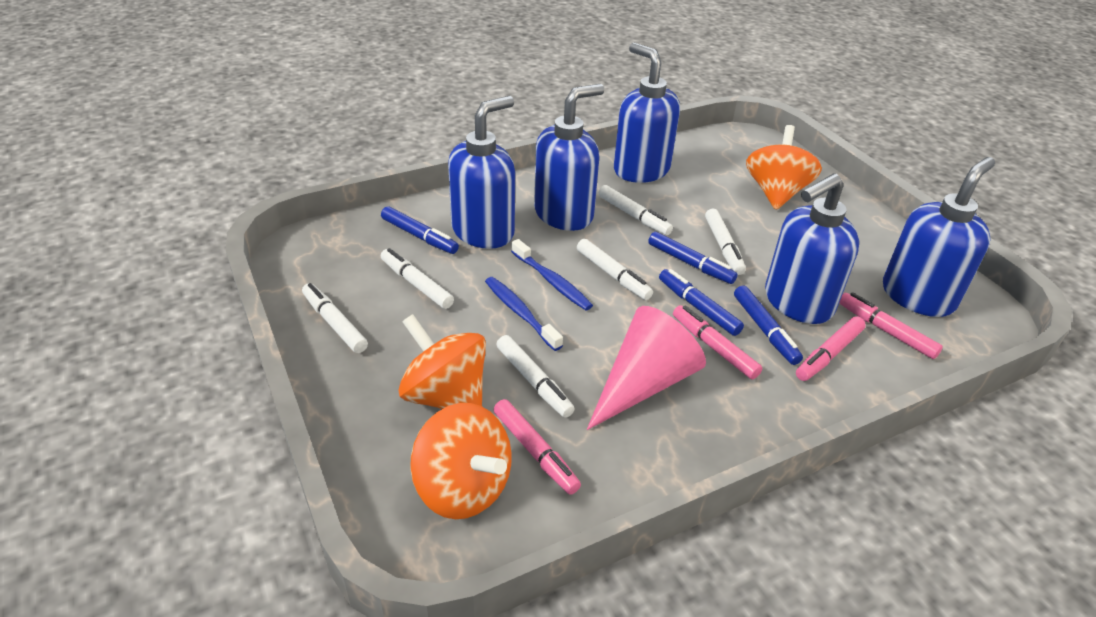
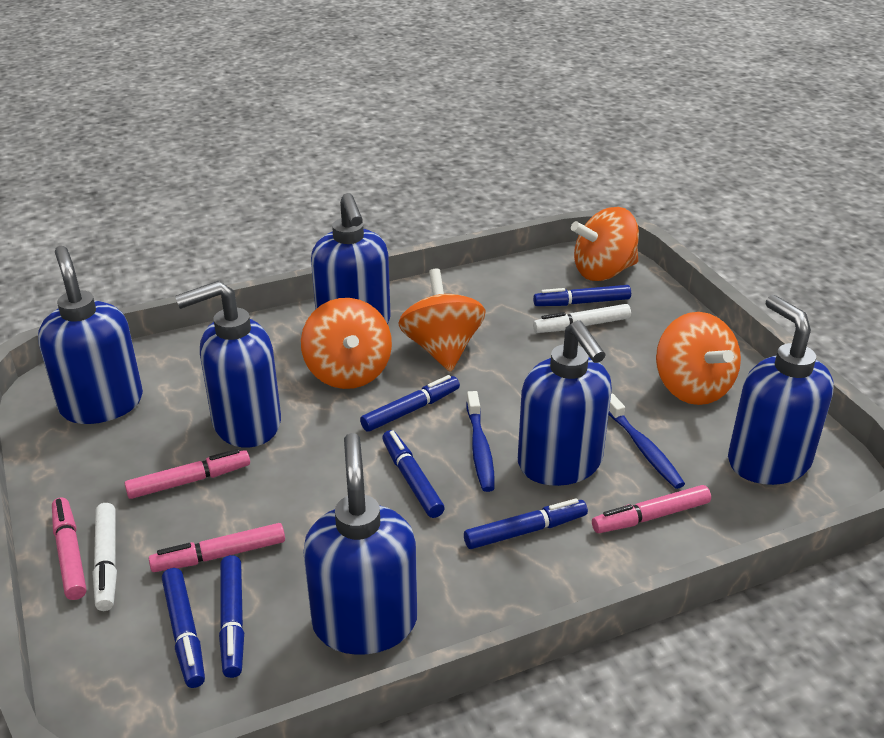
blue marker: 4 -> 6
blue soap dispenser: 5 -> 6
orange spinning top: 3 -> 4
pink cone: 1 -> 0
white marker: 6 -> 2

